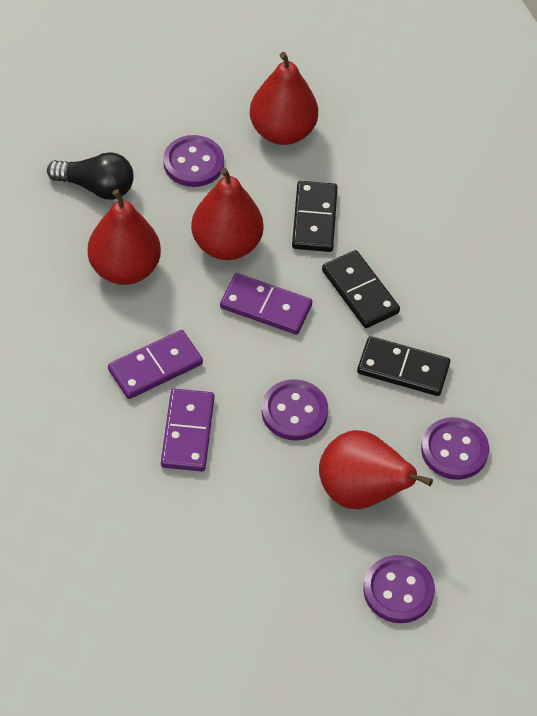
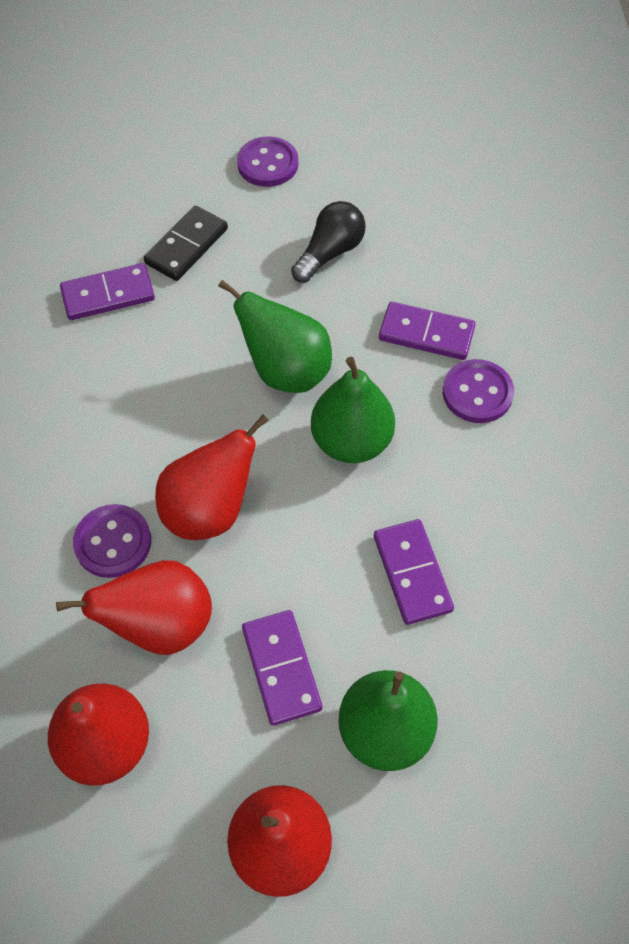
black domino: 3 -> 1
green pear: 0 -> 3
purple button: 4 -> 3
purple domino: 3 -> 4

